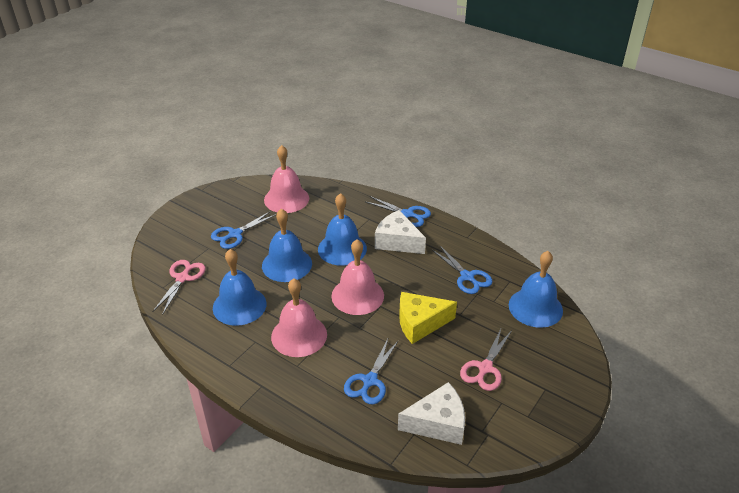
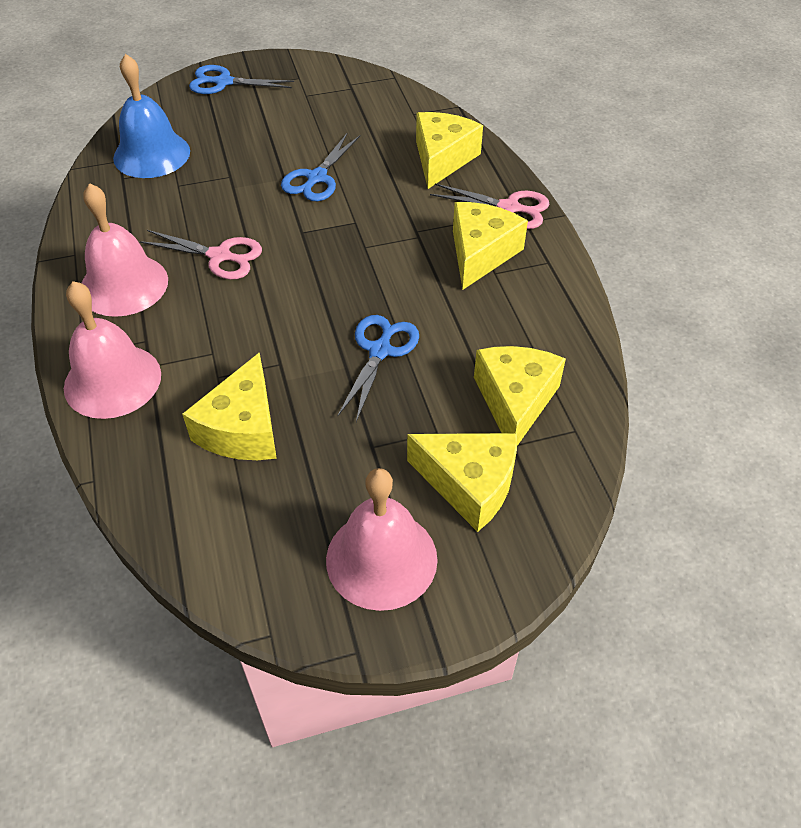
blue bell: 4 -> 1
blue scissors: 4 -> 3
white cheese: 2 -> 0
yellow cheese: 1 -> 5

